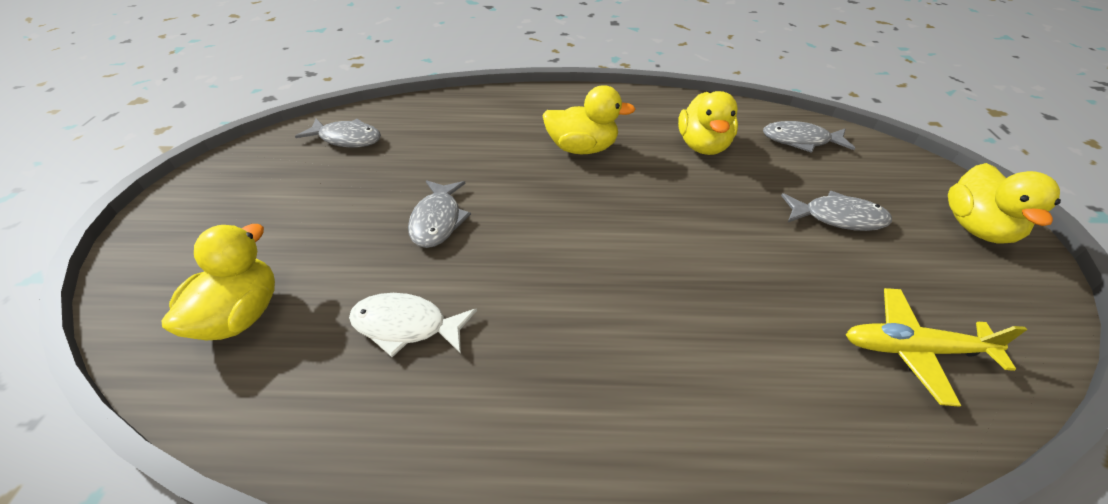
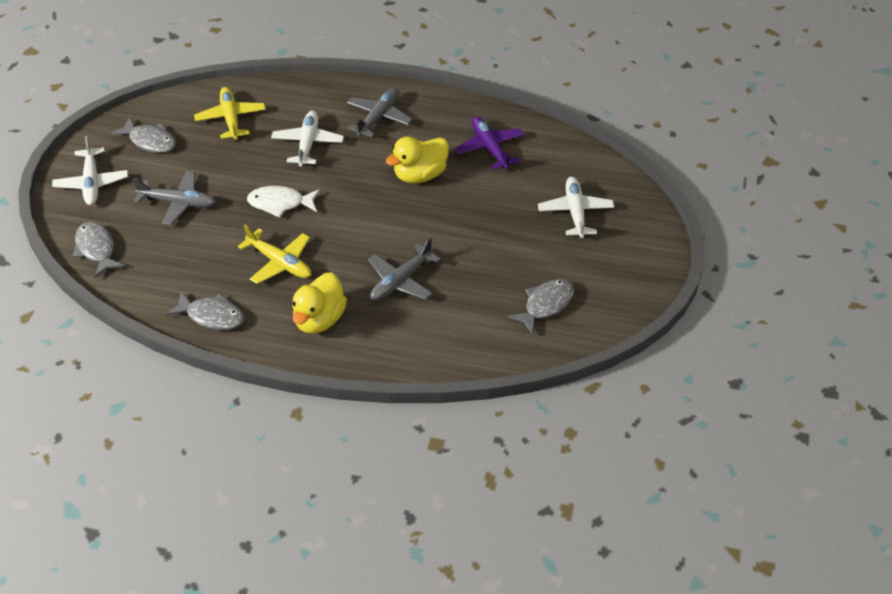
grey plane: 0 -> 3
purple plane: 0 -> 1
white plane: 0 -> 3
yellow duck: 4 -> 2
yellow plane: 1 -> 2

